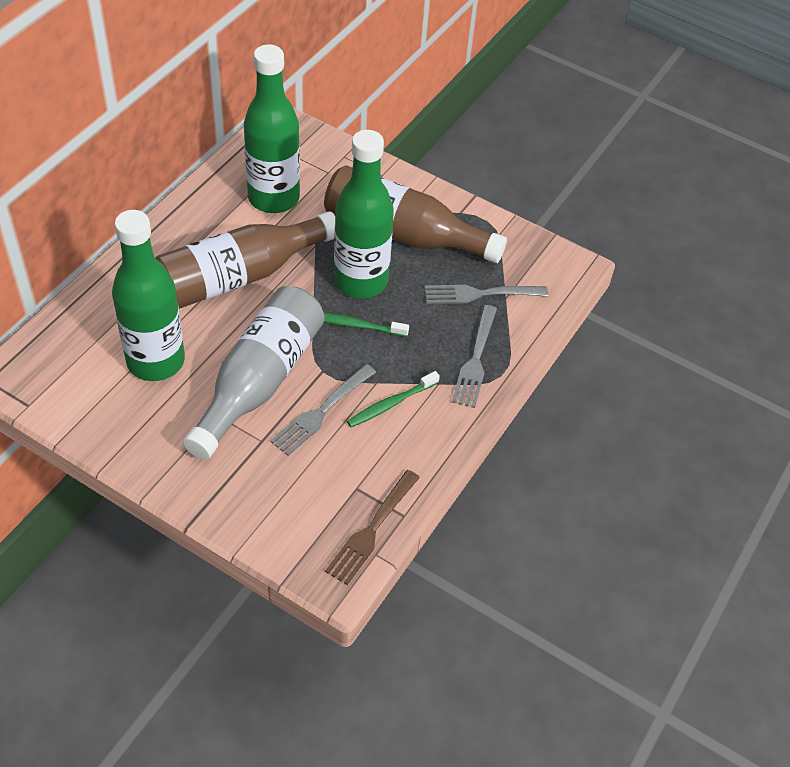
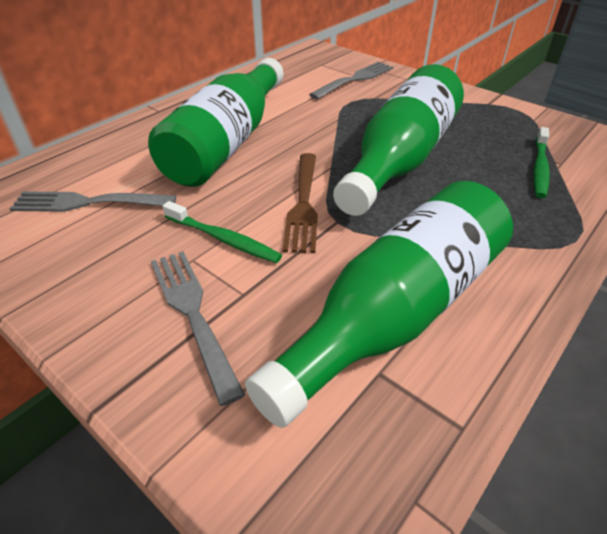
brown bottle: 2 -> 0
grey bottle: 1 -> 0

